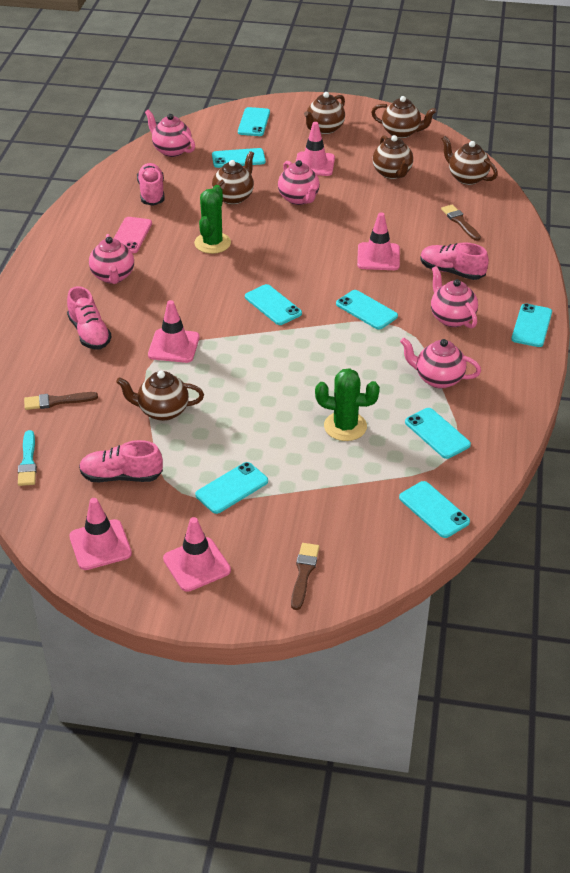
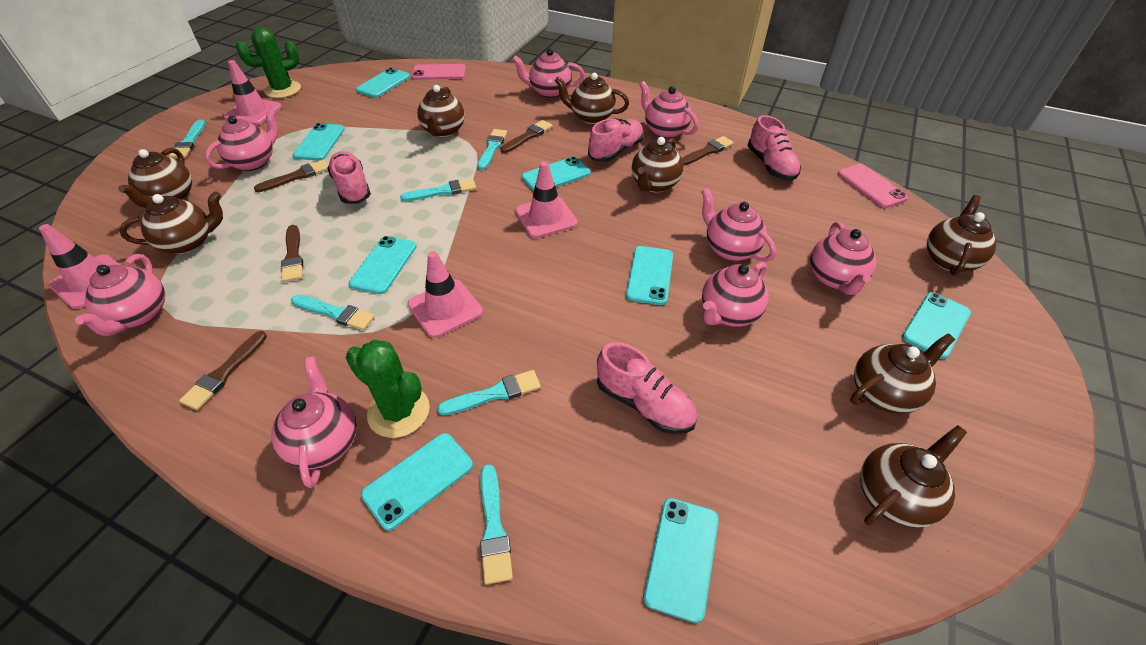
brown brush: 3 -> 5
brown teapot: 6 -> 8
pink phone: 1 -> 2
pink teapot: 5 -> 8
pink traffic cone: 5 -> 4
turquoise brush: 1 -> 6

